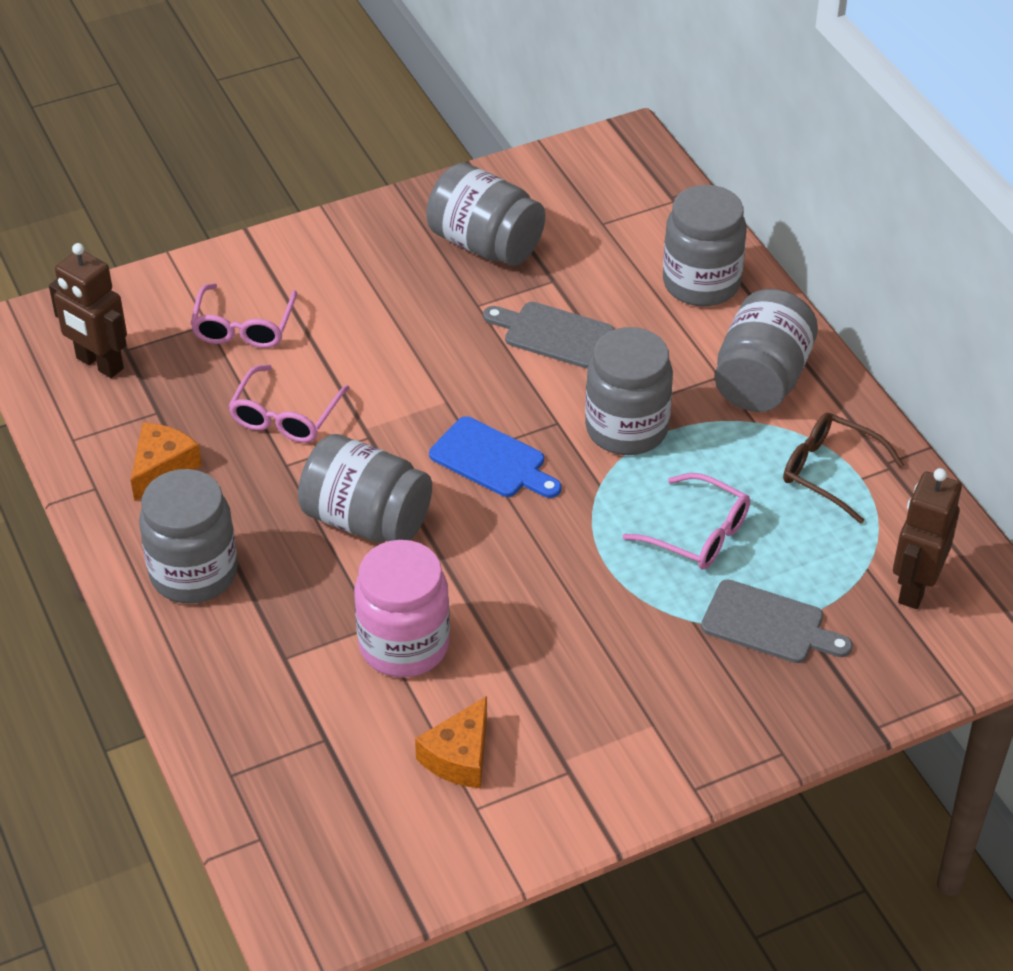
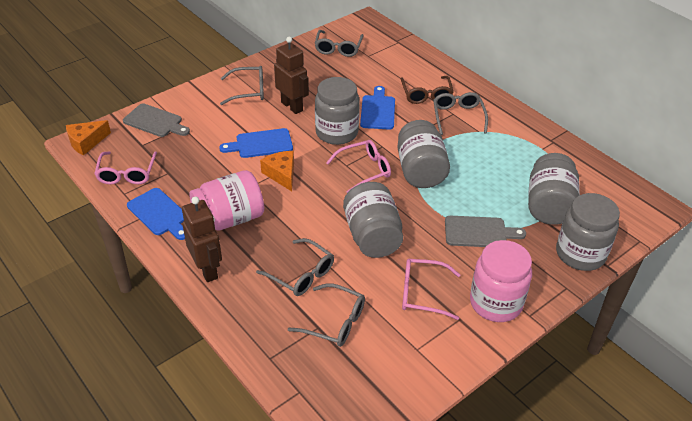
blue cutting board: 1 -> 3
grey glasses: 0 -> 5
grey jar: 6 -> 5
pink jar: 1 -> 2

